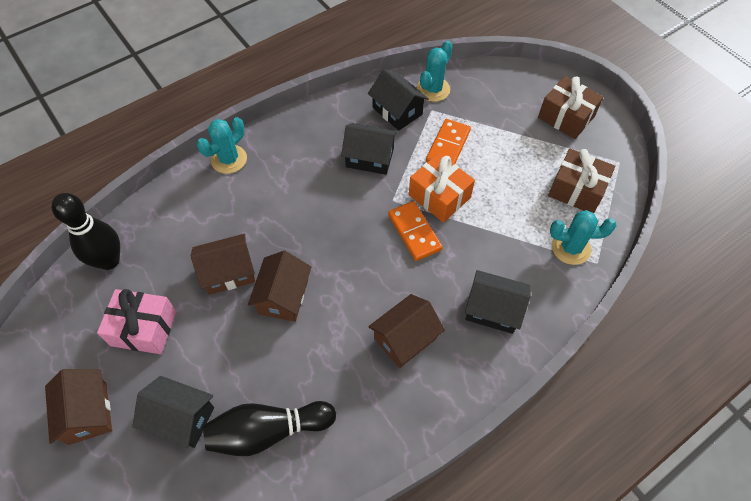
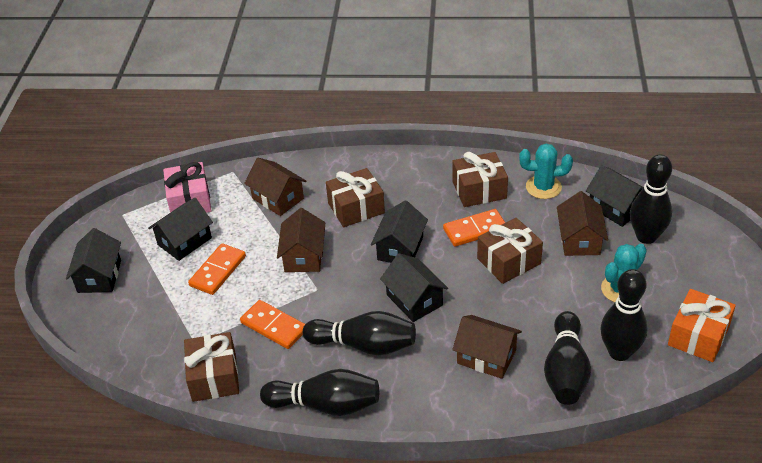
black bowling pin: 2 -> 5
black house: 4 -> 5
brown gift: 2 -> 4
orange domino: 2 -> 3
turquoise cactus: 3 -> 2

